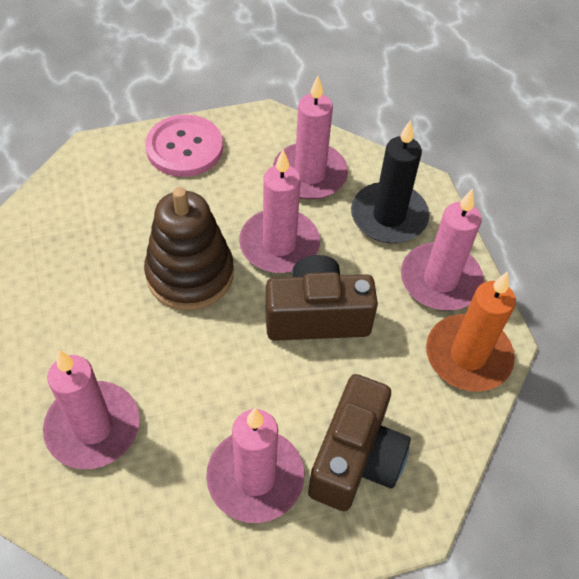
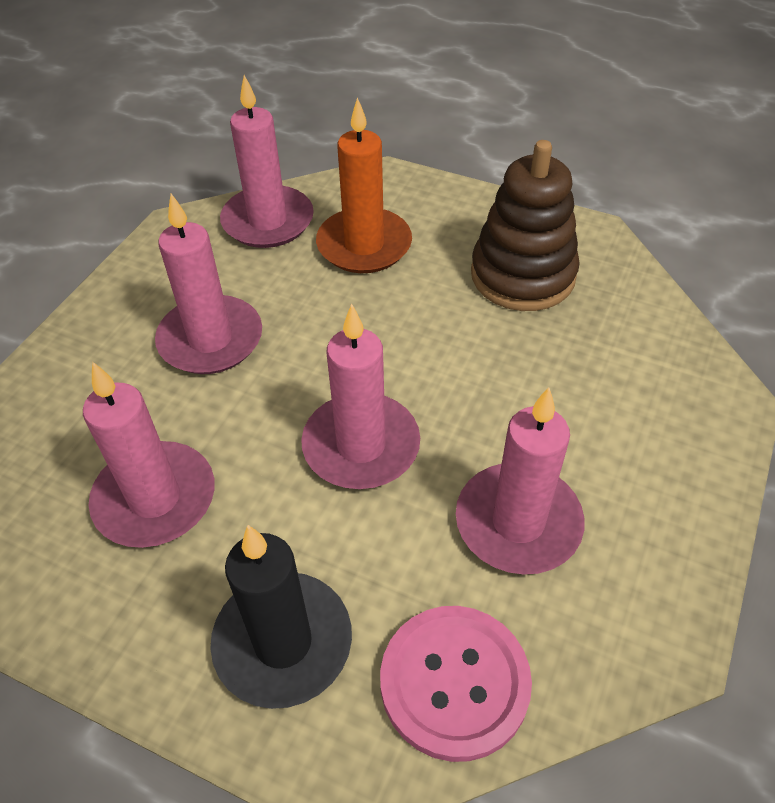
brown camera: 2 -> 0

